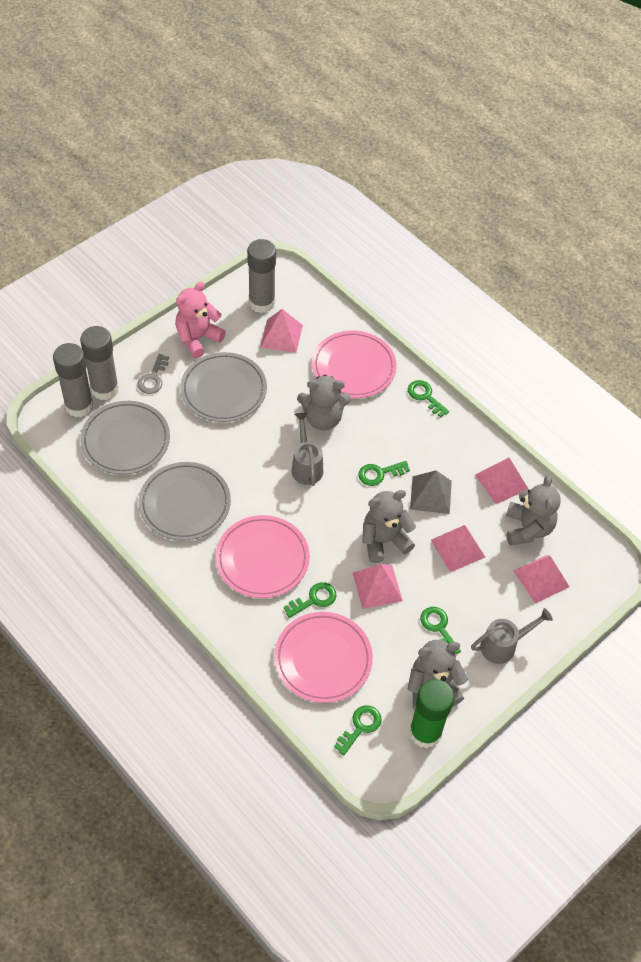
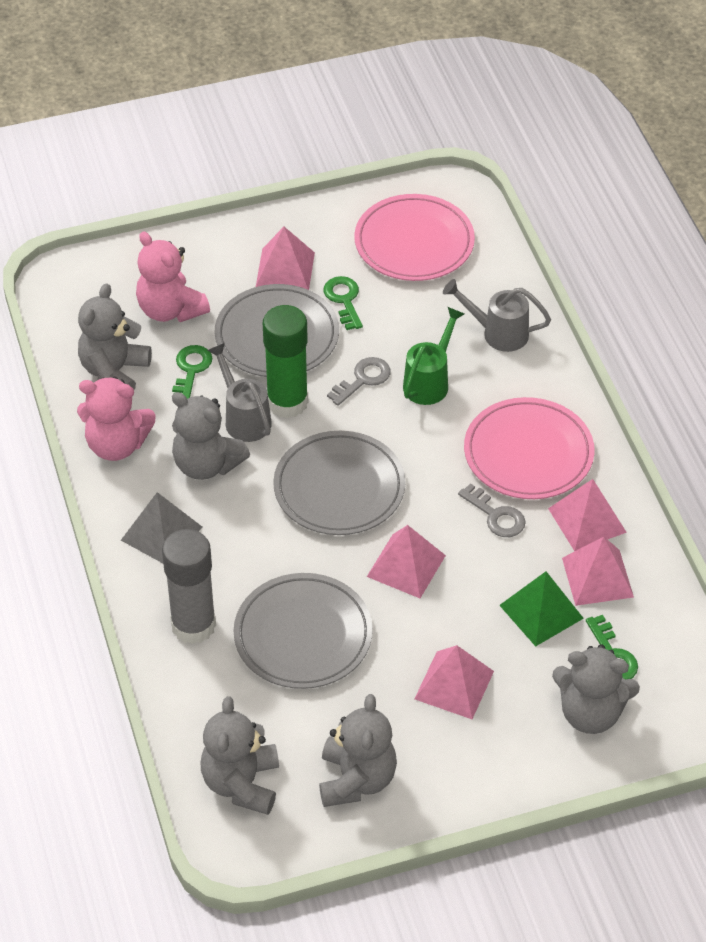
green key: 5 -> 3
green pyramid: 0 -> 1
green watering can: 0 -> 1
grey glue stick: 3 -> 1
grey key: 1 -> 2
grey teddy bear: 4 -> 5
pink plate: 3 -> 2
pink teddy bear: 1 -> 2

